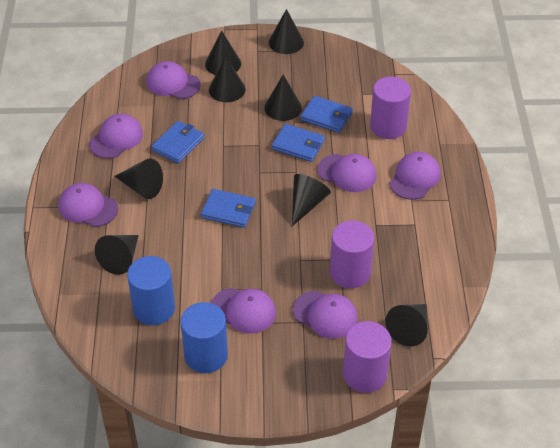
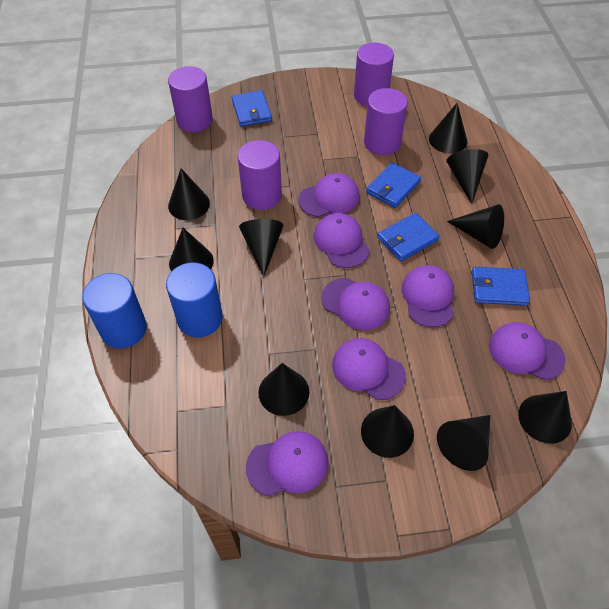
black cone: 8 -> 10
purple cylinder: 3 -> 4

